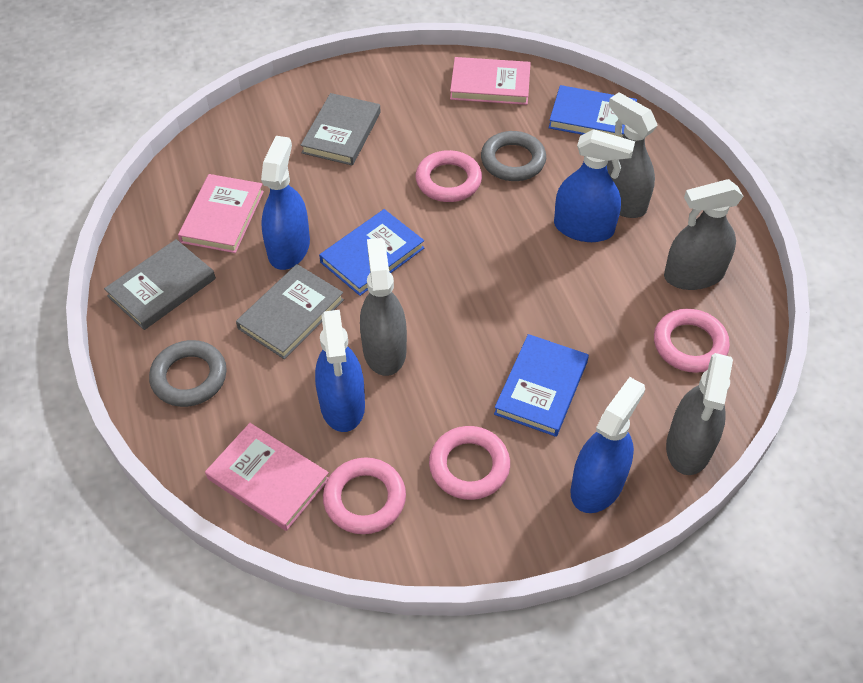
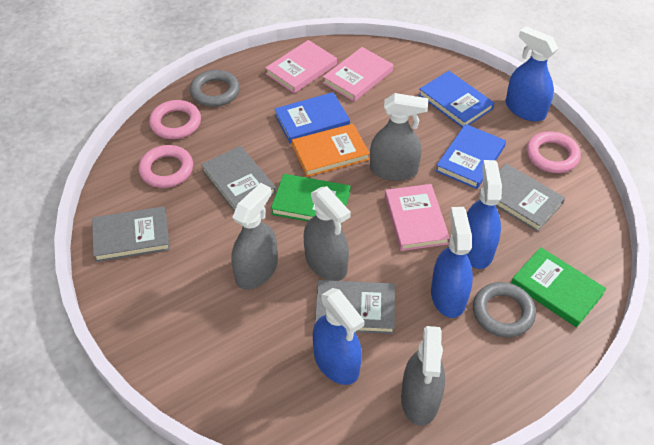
green book: 0 -> 2
grey book: 3 -> 4
orange book: 0 -> 1
pink ring: 4 -> 3

